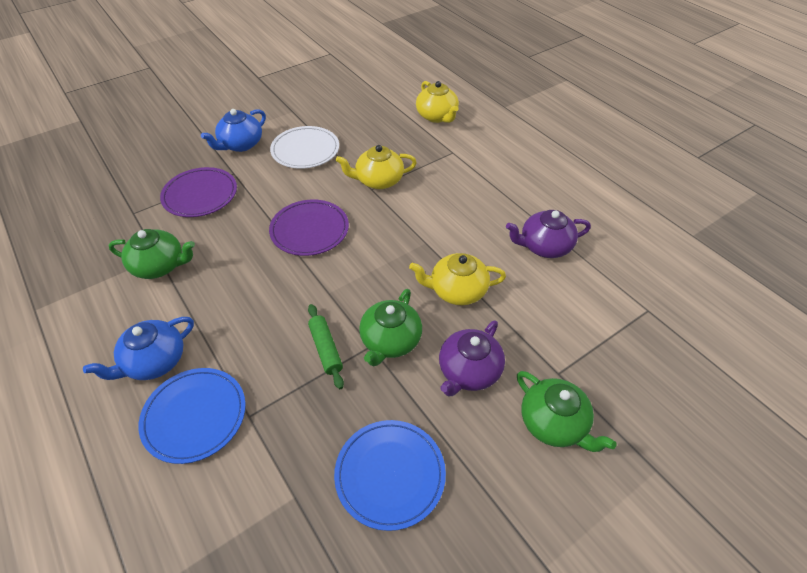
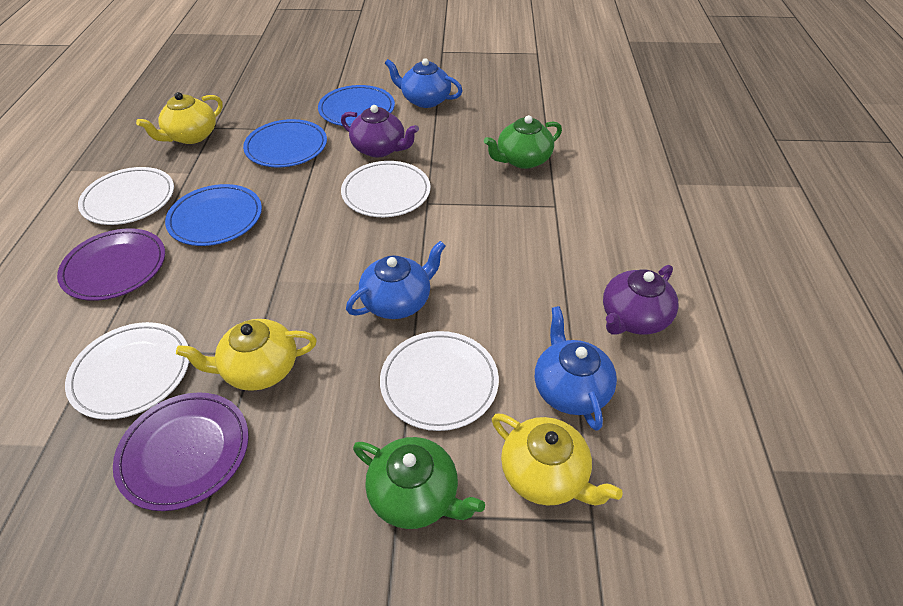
blue plate: 2 -> 3
blue teapot: 2 -> 3
green rolling pin: 1 -> 0
green teapot: 3 -> 2
white plate: 1 -> 4

